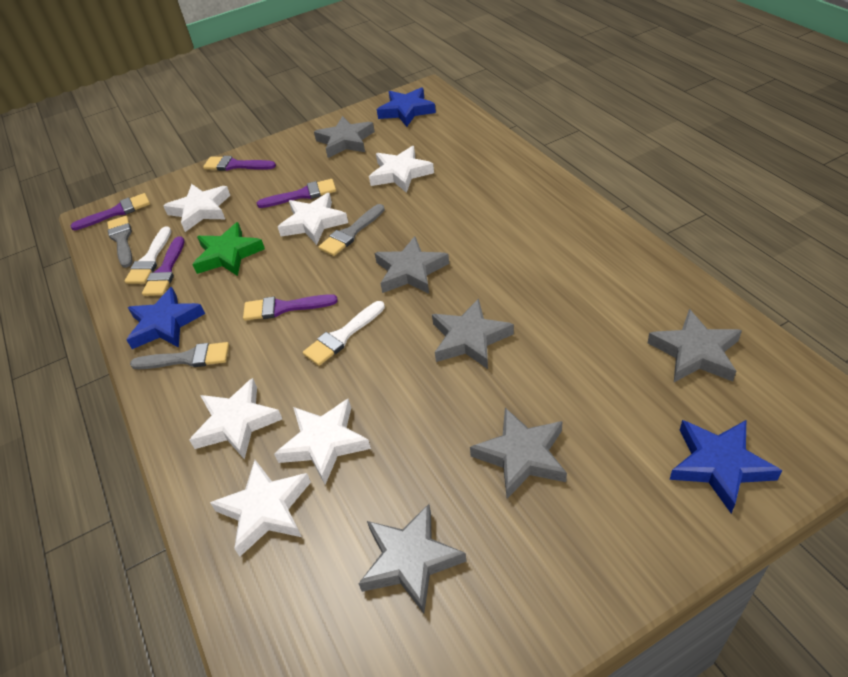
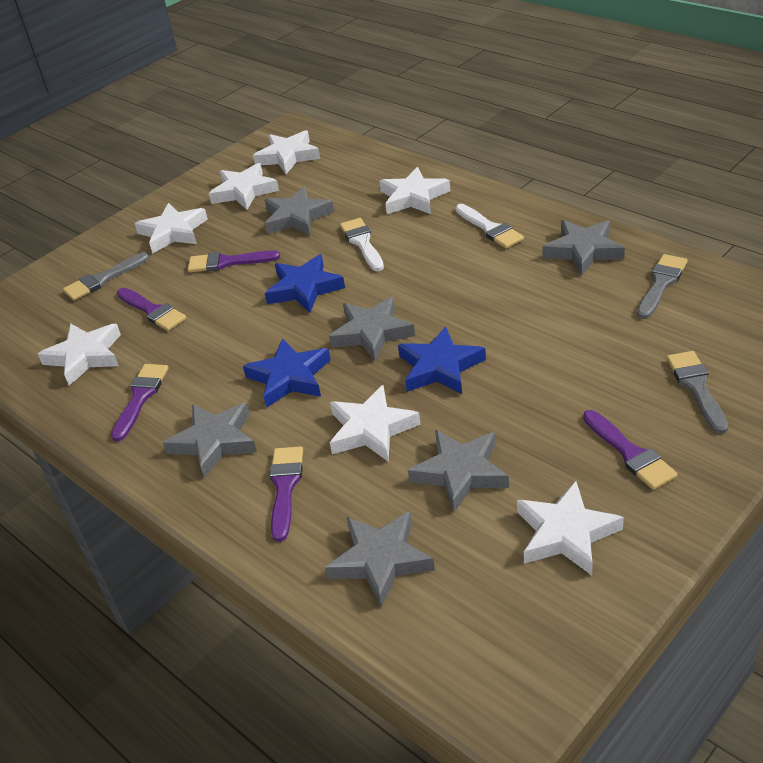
green star: 1 -> 0
white star: 6 -> 7

